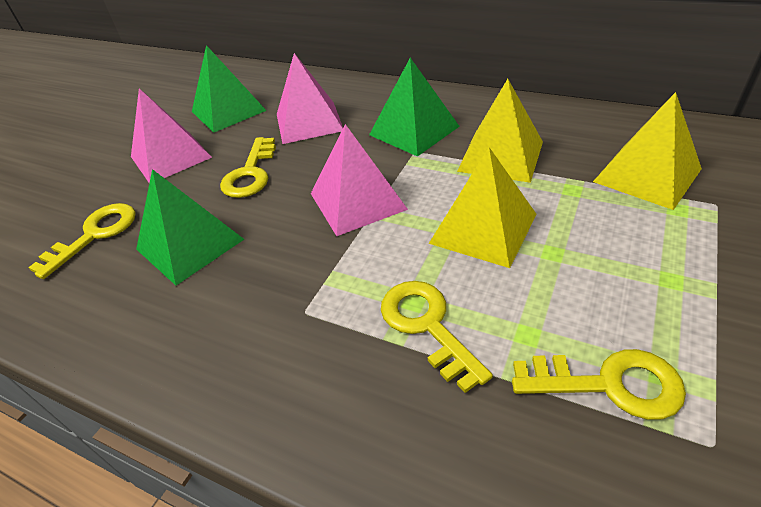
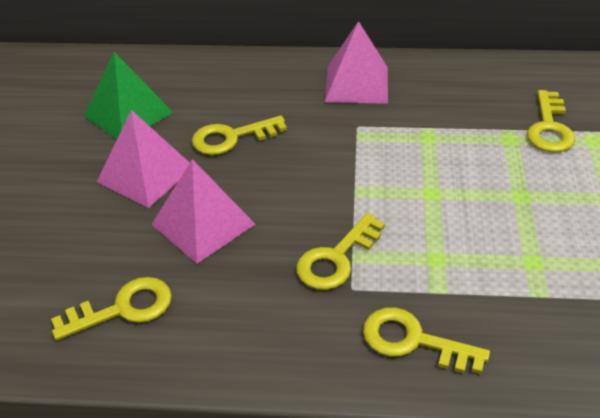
green pyramid: 3 -> 1
yellow key: 4 -> 5
yellow pyramid: 3 -> 0

